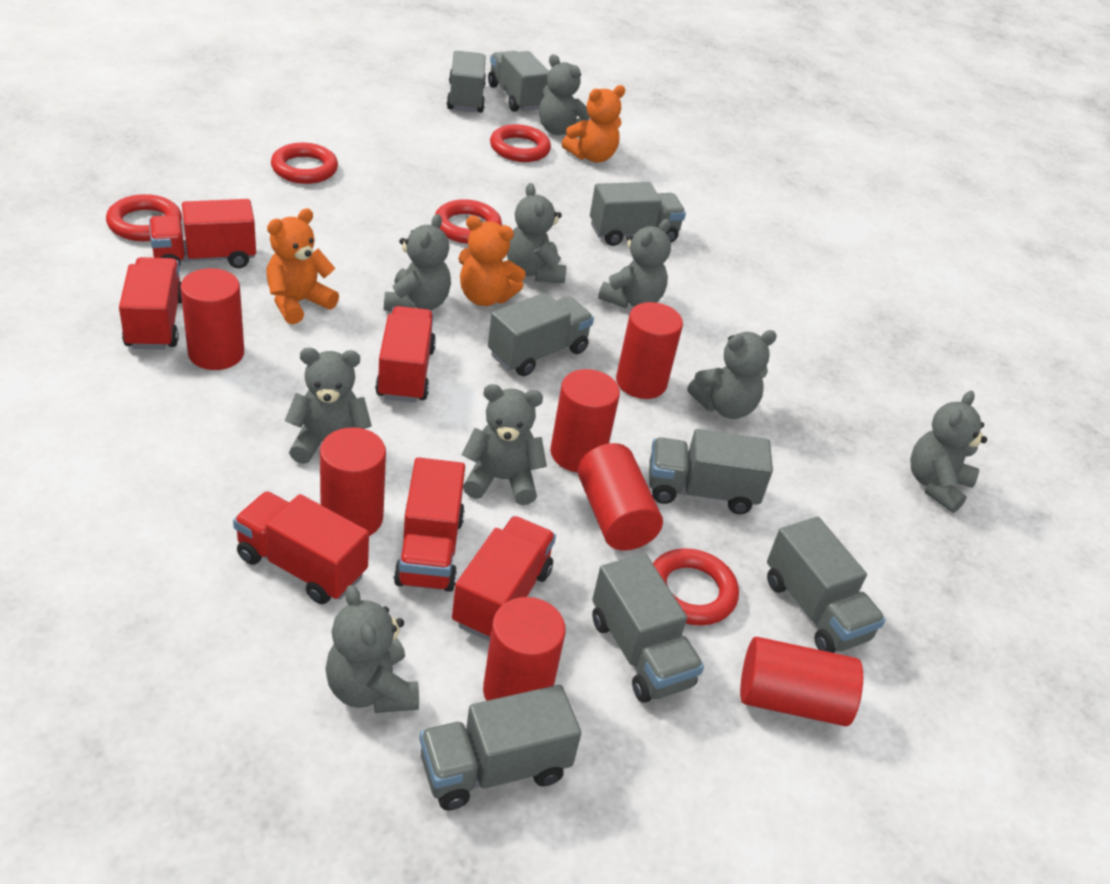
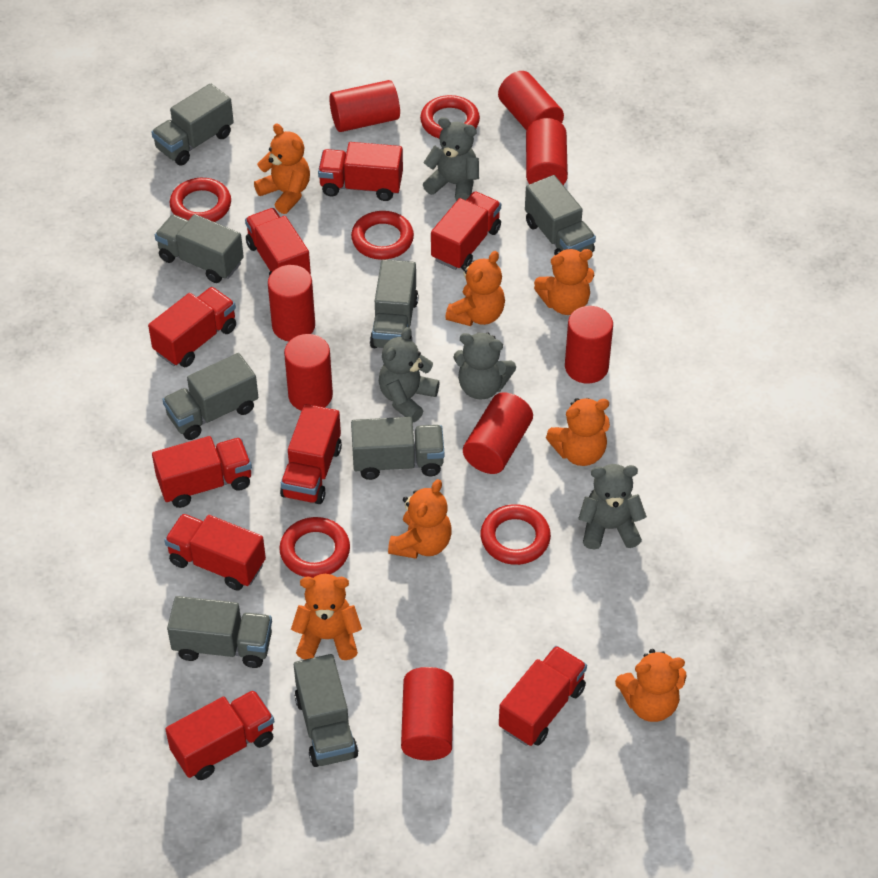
grey teddy bear: 9 -> 4
orange teddy bear: 3 -> 7
red cylinder: 7 -> 8
red truck: 6 -> 9

